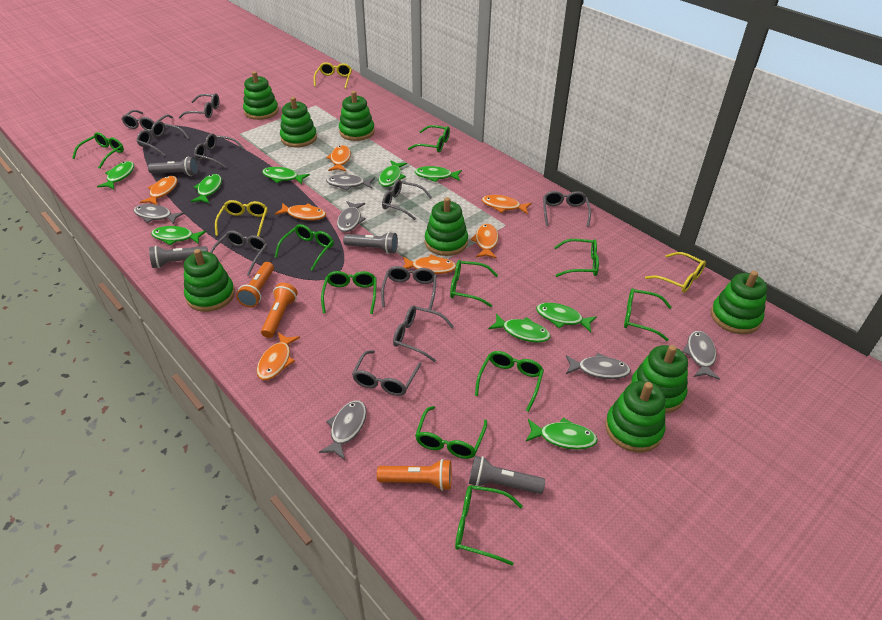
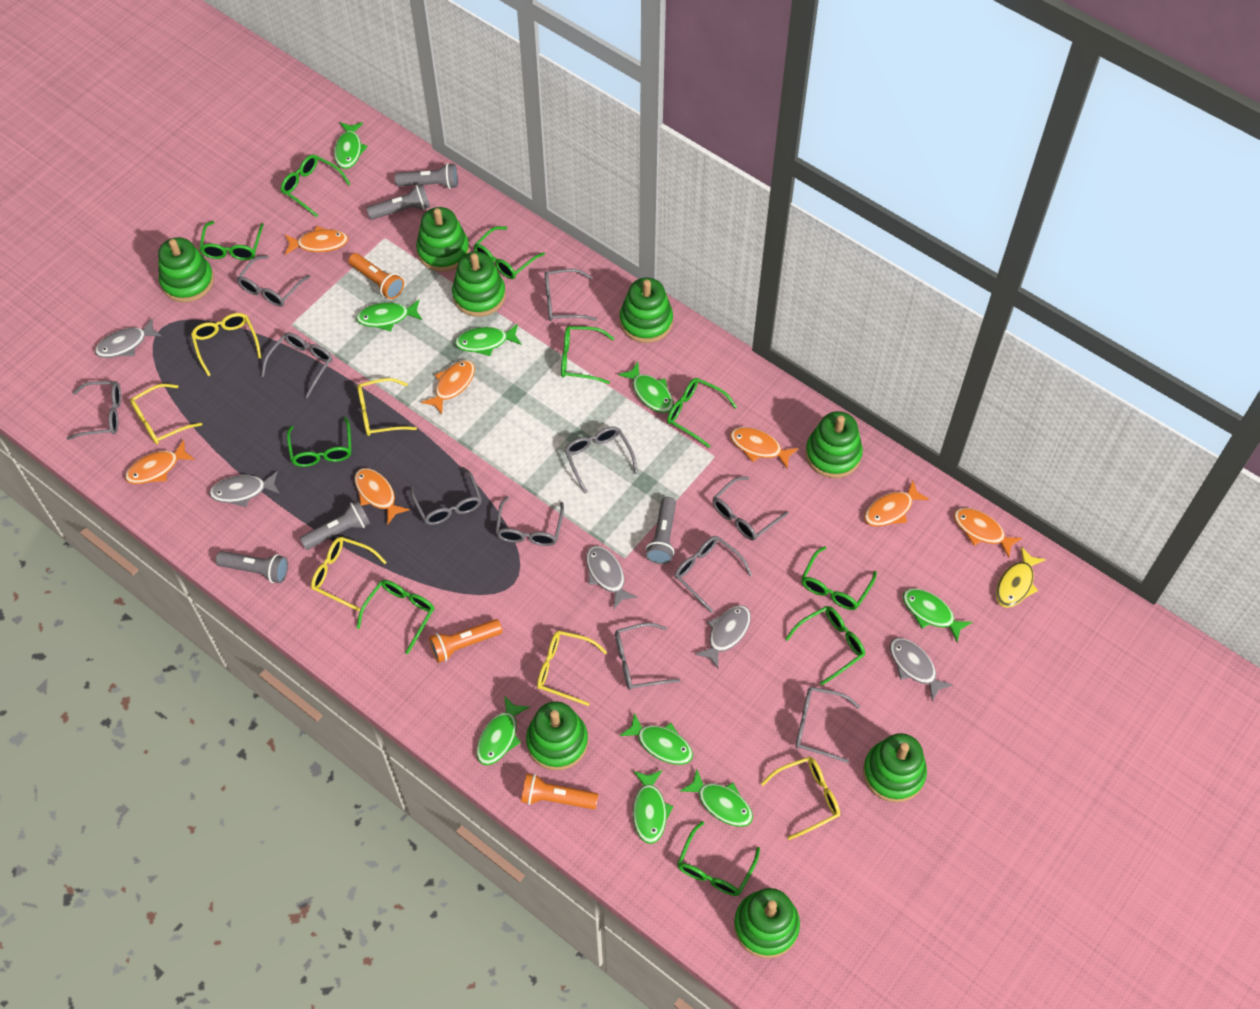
grey fish: 6 -> 5
grey flashlight: 4 -> 5
grey glasses: 10 -> 11
yellow fish: 0 -> 1
yellow glasses: 3 -> 6

